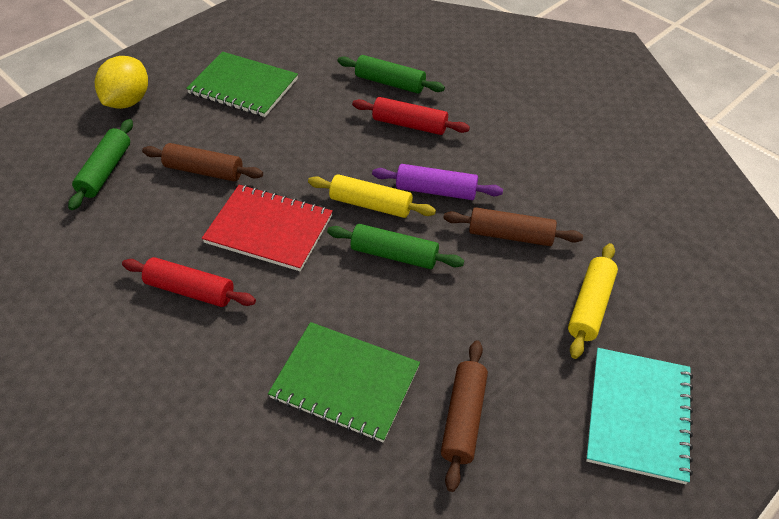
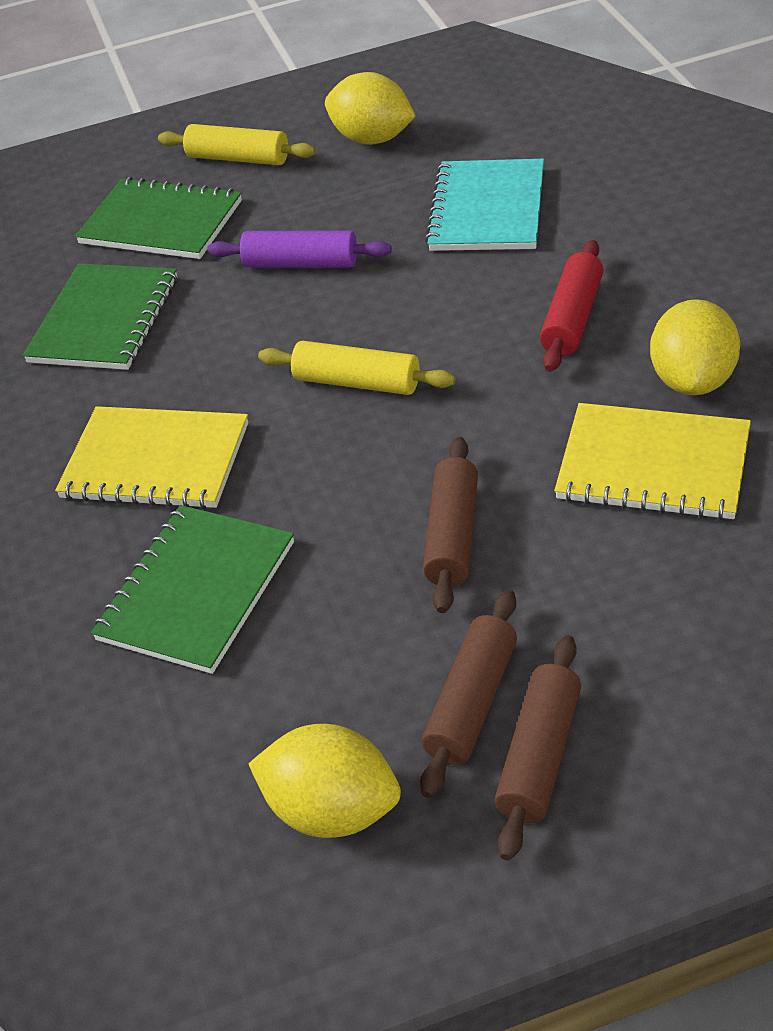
green notebook: 2 -> 3
green rolling pin: 3 -> 0
red notebook: 1 -> 0
red rolling pin: 2 -> 1
yellow lemon: 1 -> 3
yellow notebook: 0 -> 2

